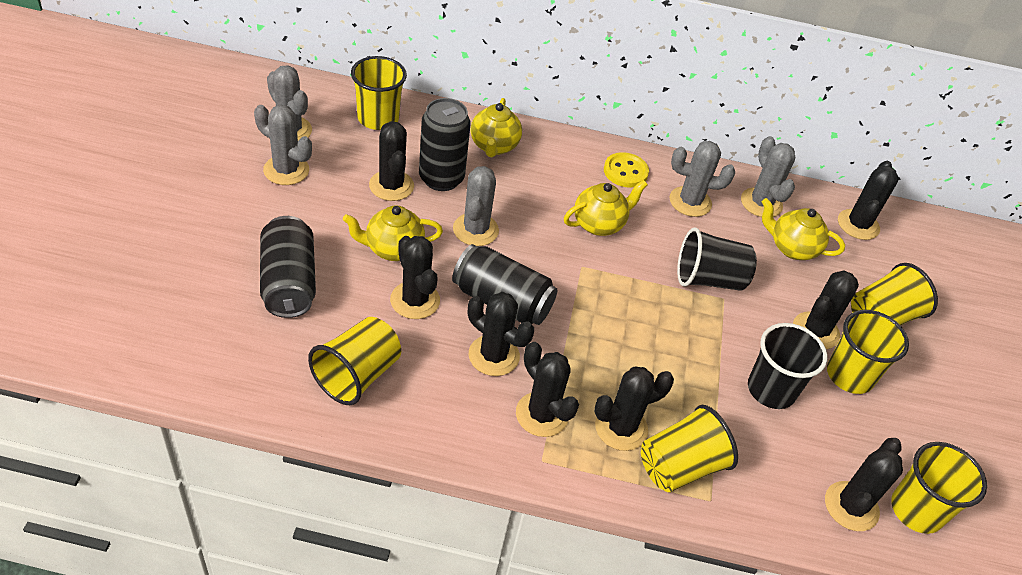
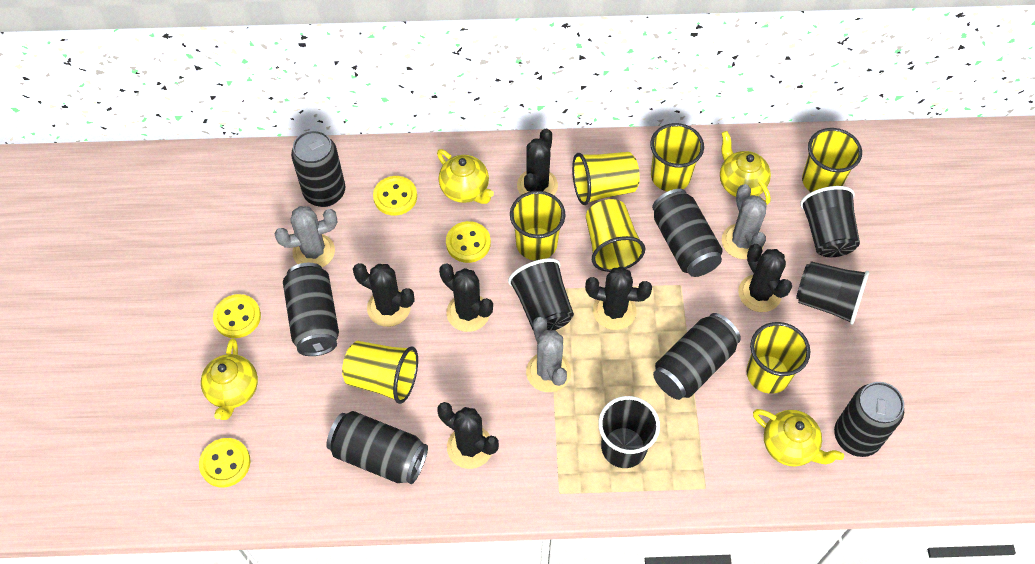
black cactus: 8 -> 6
black can: 3 -> 6
black cup: 2 -> 4
grey cactus: 5 -> 3
yellow button: 1 -> 4
yellow cup: 6 -> 7

